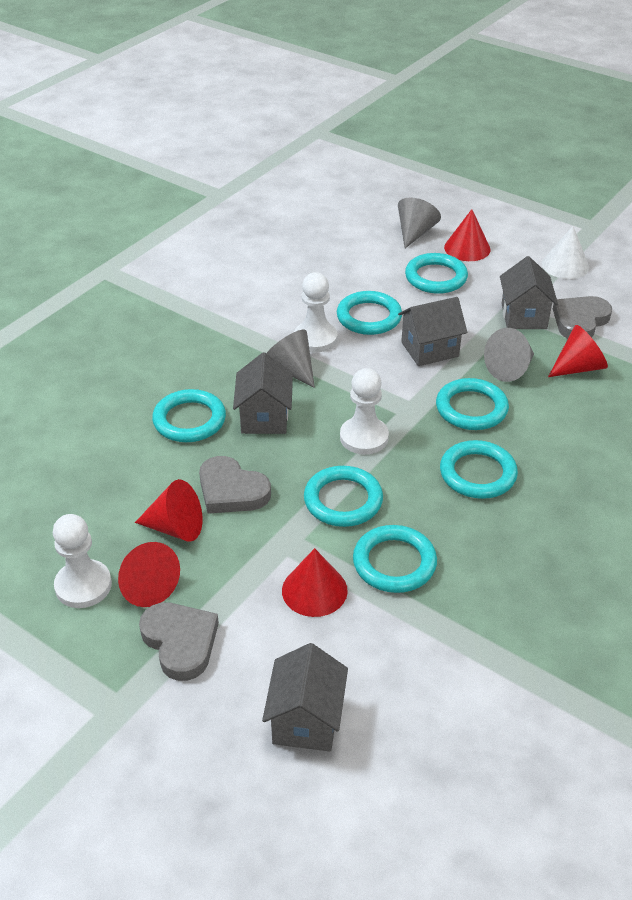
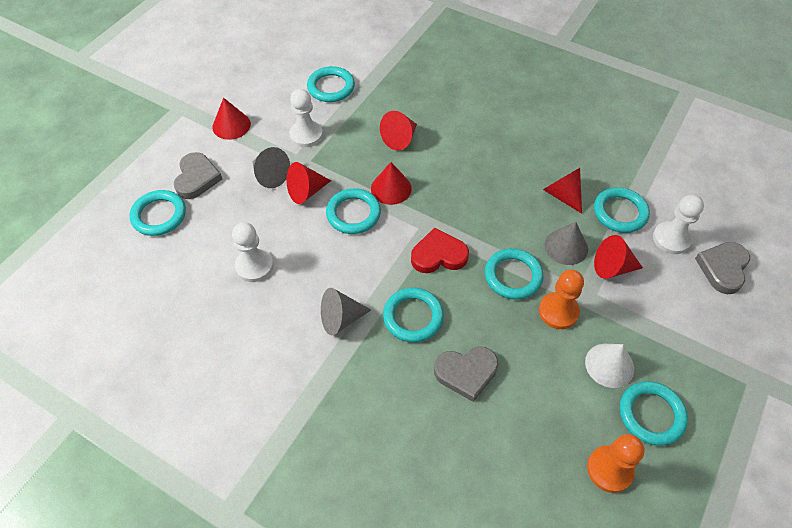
grey house: 4 -> 0
orange pawn: 0 -> 2
red cone: 5 -> 6
red heart: 0 -> 1

